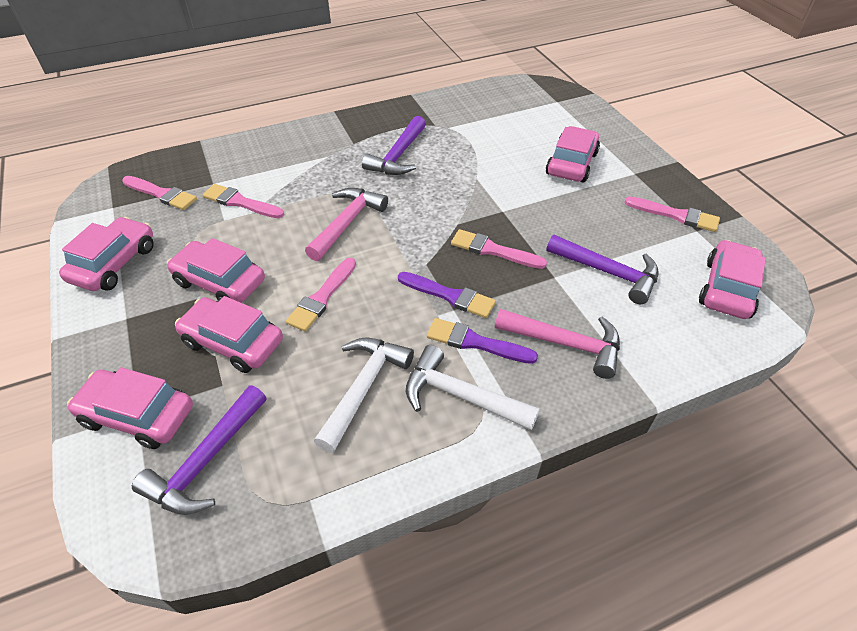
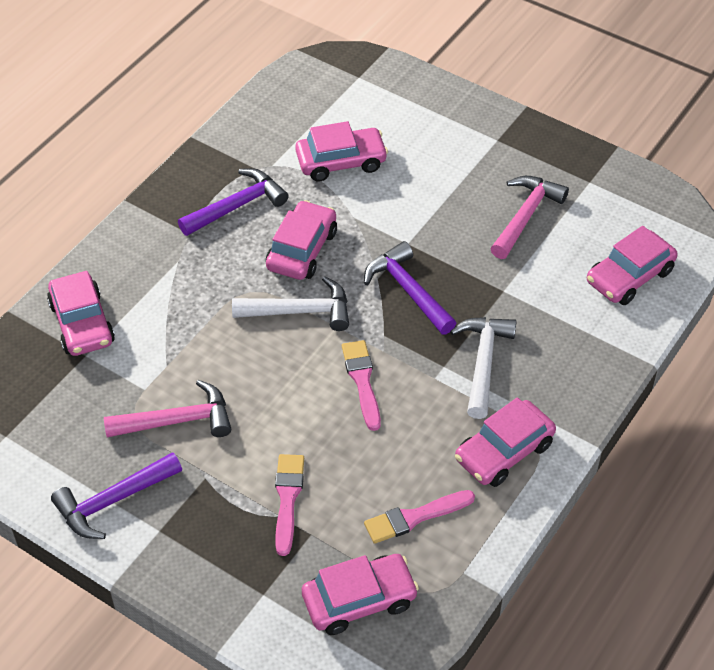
pink brush: 5 -> 3
purple brush: 2 -> 0

